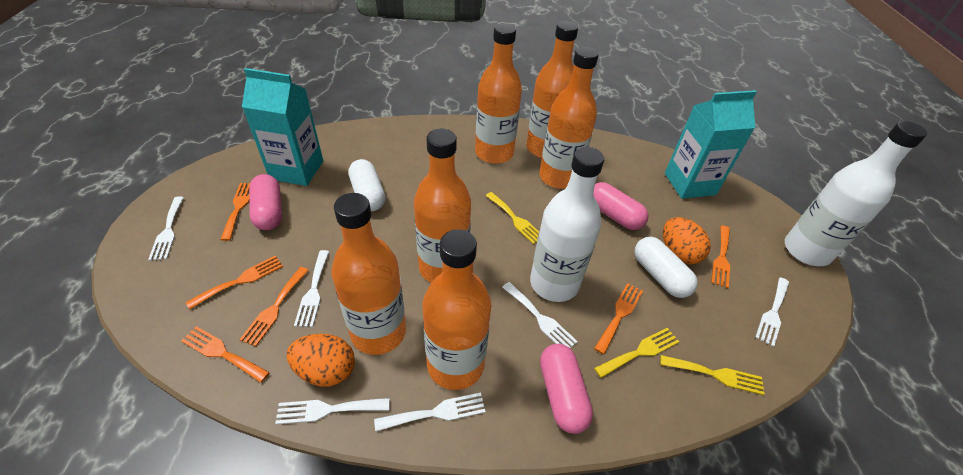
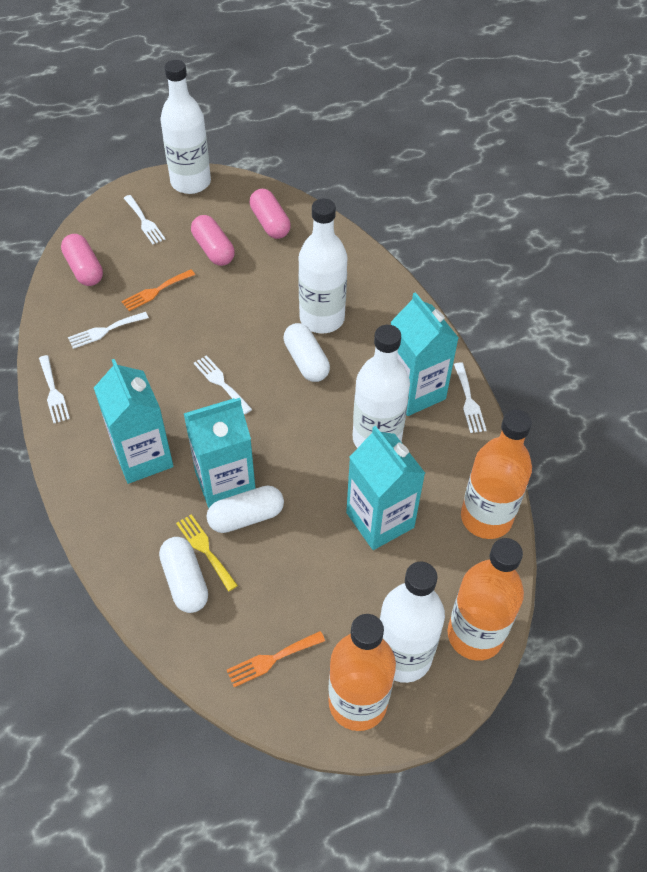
orange bottle: 6 -> 3
orange egg: 2 -> 0
orange fork: 6 -> 2
turquoise carton: 2 -> 4
white bottle: 2 -> 4
white capsule: 2 -> 3
white fork: 6 -> 5
yellow fork: 3 -> 1

